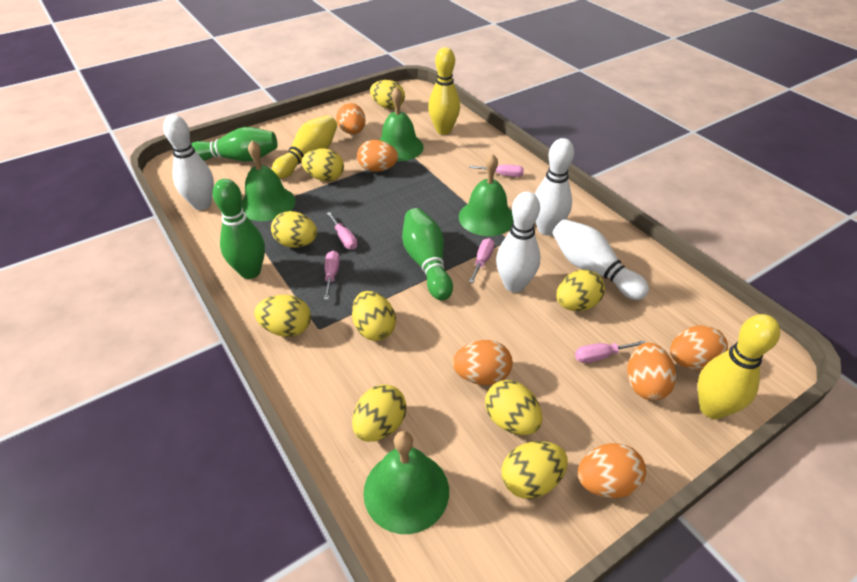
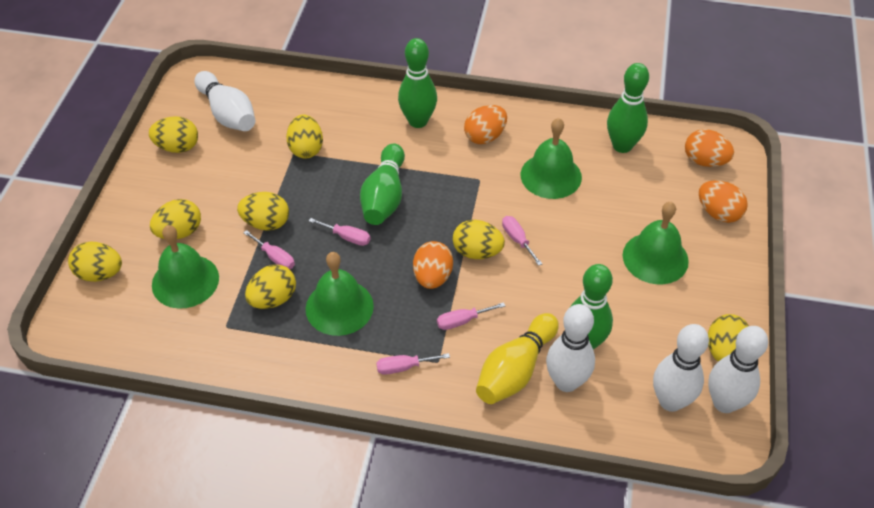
green bowling pin: 3 -> 4
orange egg: 6 -> 4
yellow bowling pin: 3 -> 1
yellow egg: 9 -> 8

